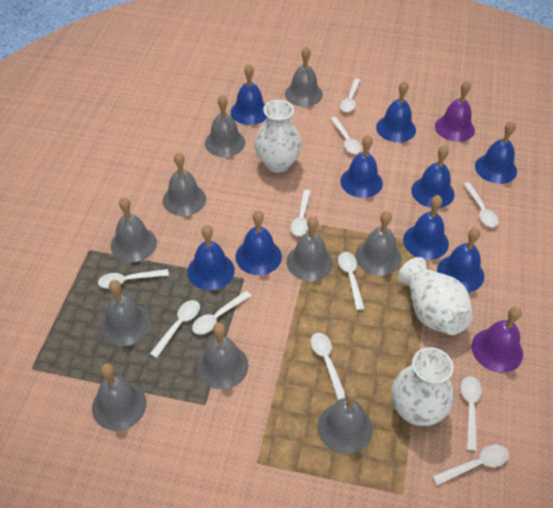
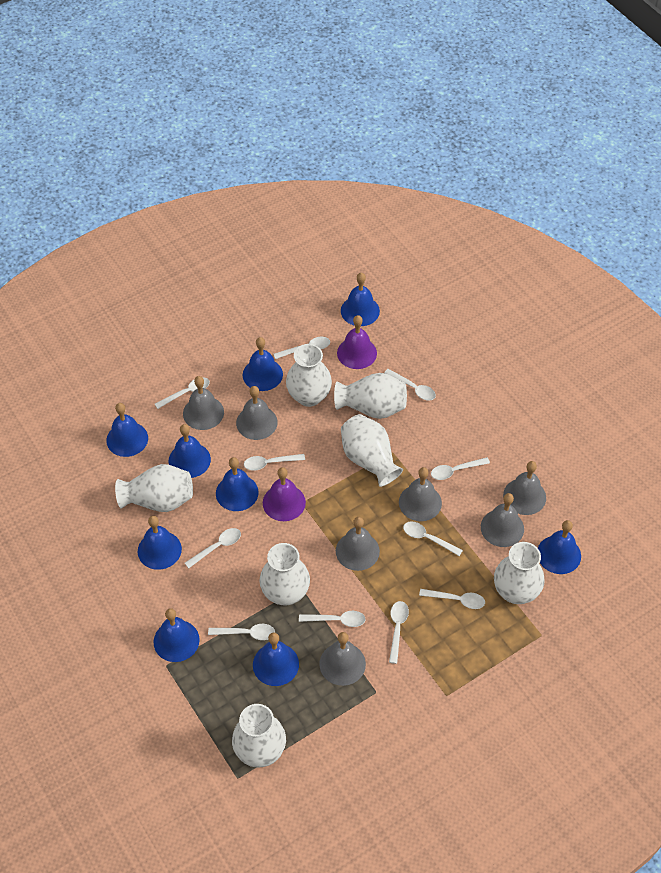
grey bell: 10 -> 7
white vase: 3 -> 7

